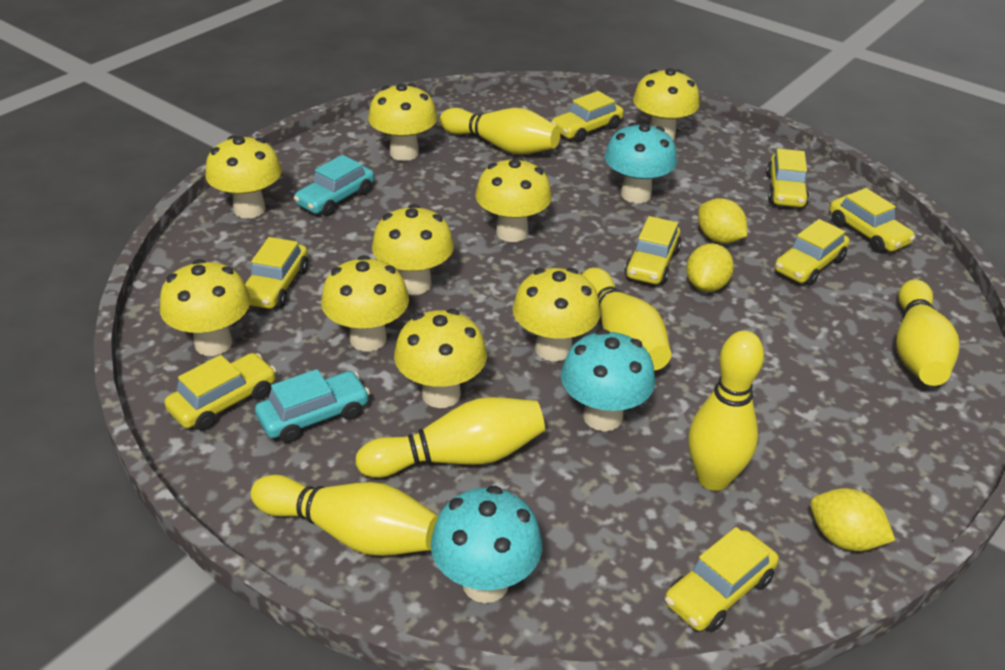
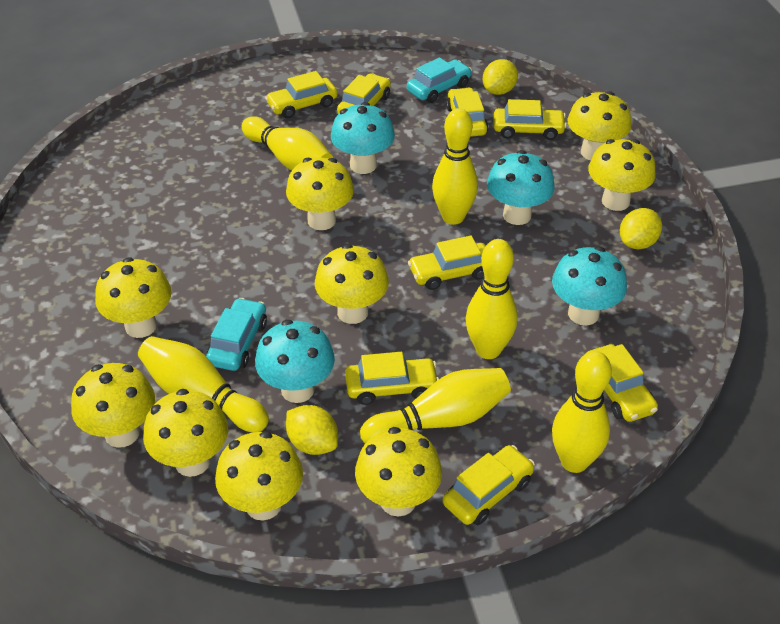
turquoise mushroom: 3 -> 4

